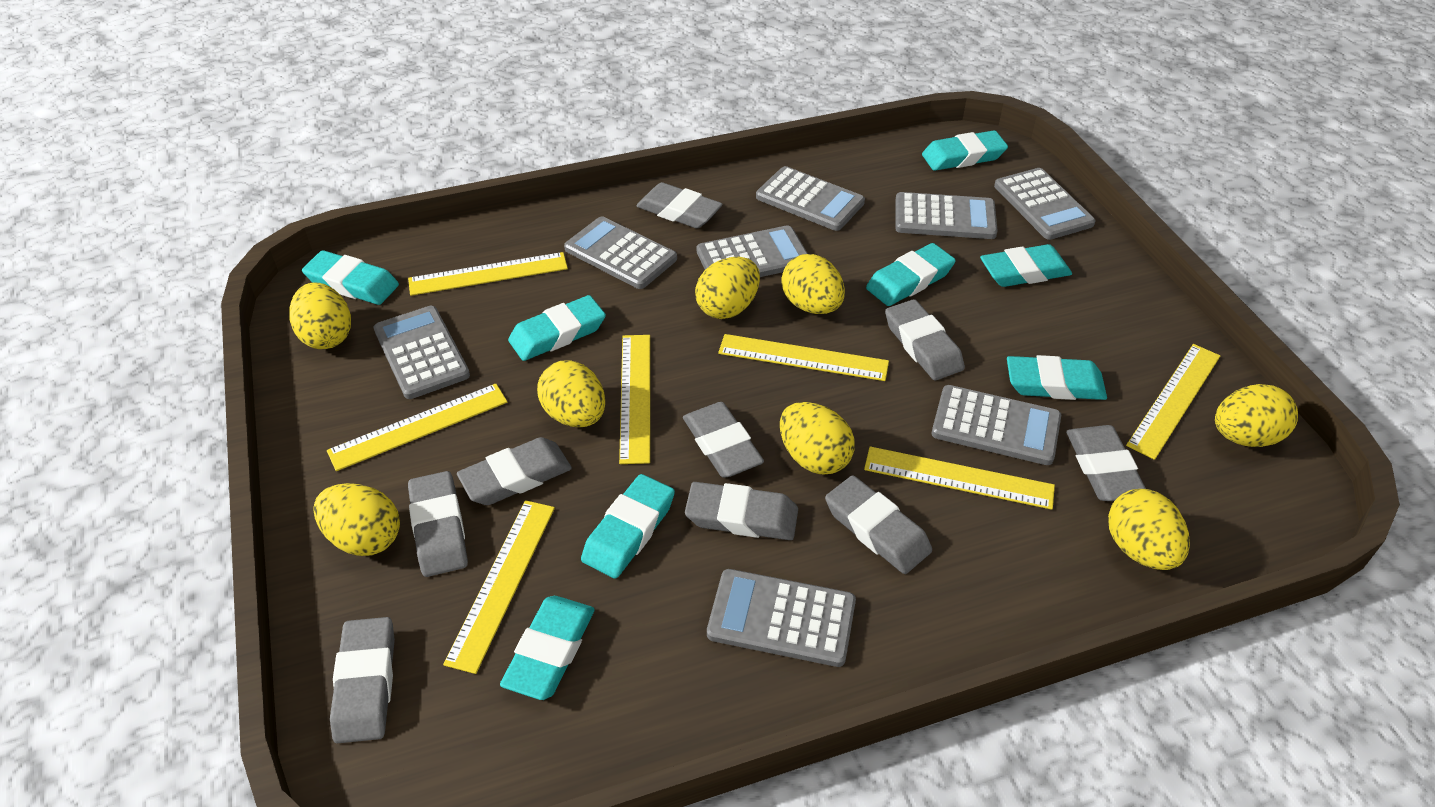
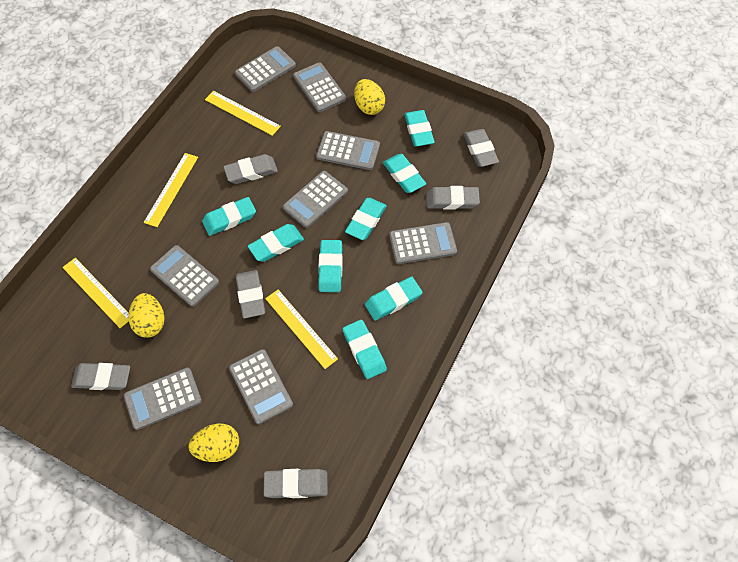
grey eraser: 9 -> 6
yellow egg: 8 -> 3
yellow ruler: 7 -> 4

